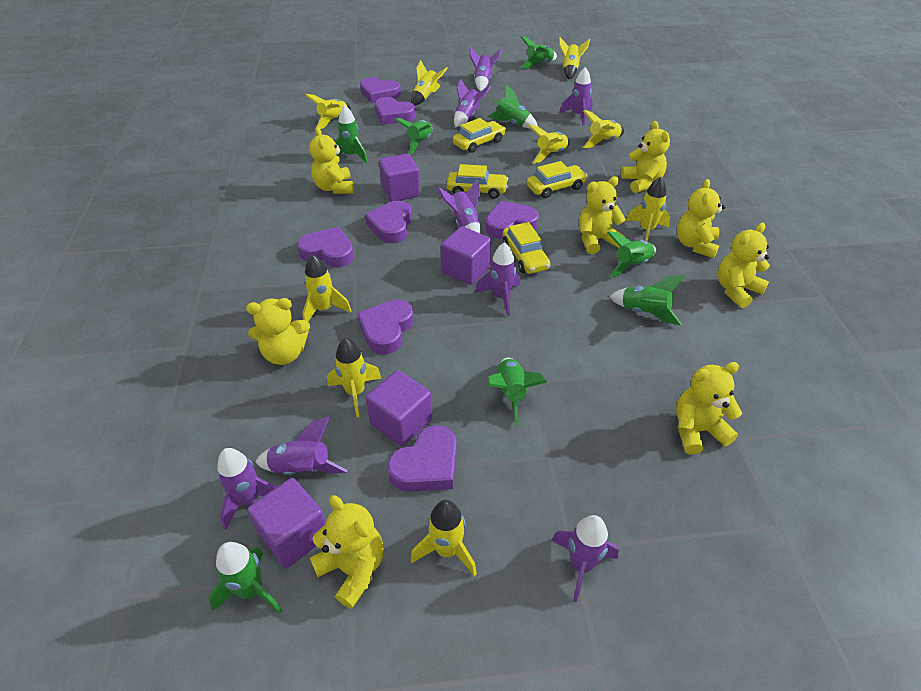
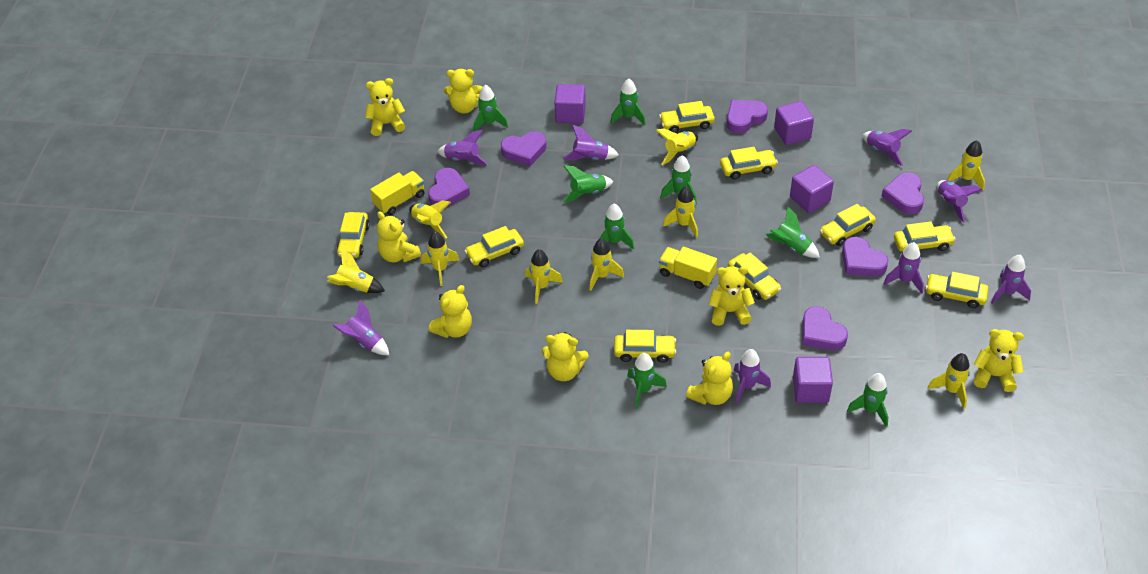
purple heart: 7 -> 6
yellow car: 4 -> 9
yellow truck: 0 -> 2

